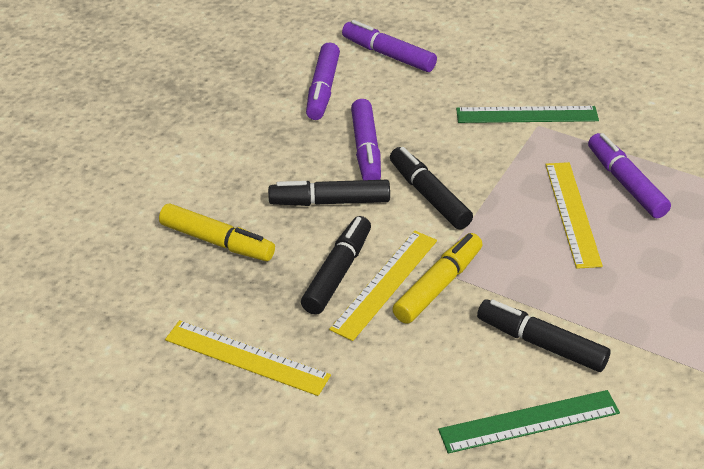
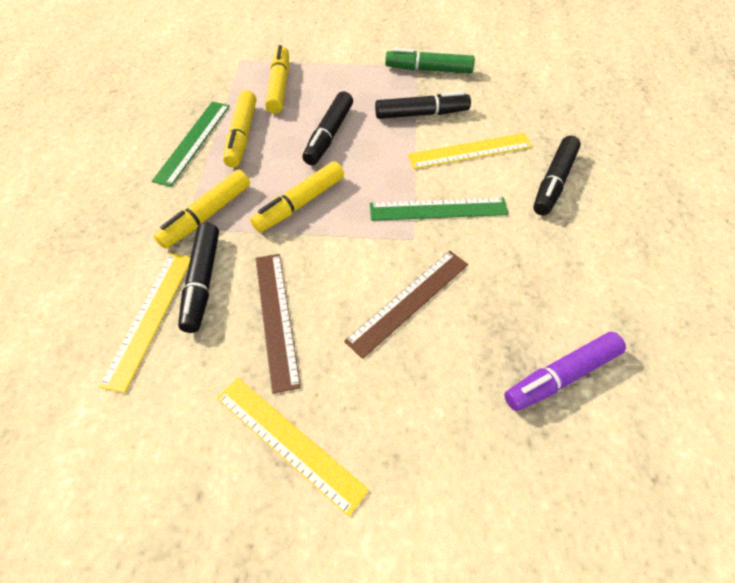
brown ruler: 0 -> 2
green marker: 0 -> 1
purple marker: 4 -> 1
yellow marker: 2 -> 4

